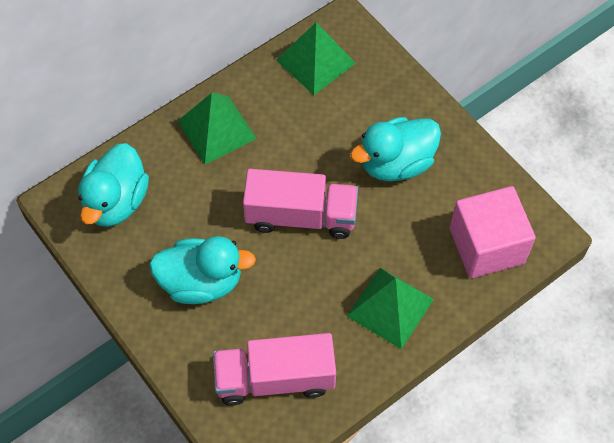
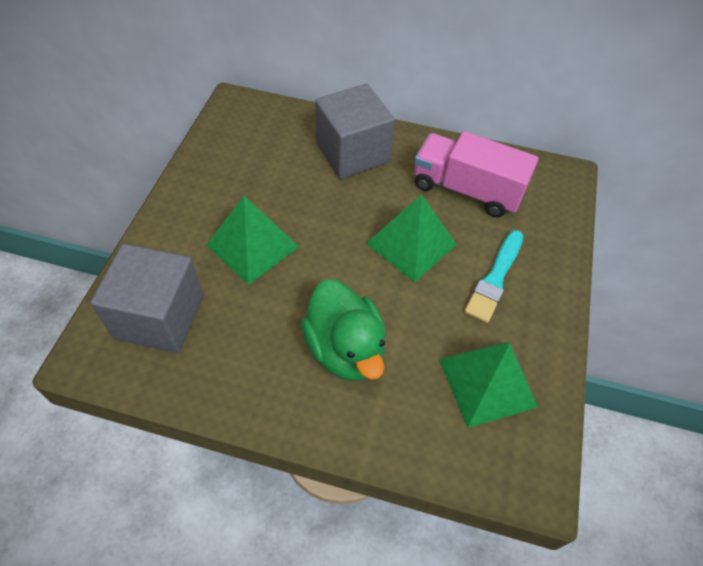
green duck: 0 -> 1
grey cube: 0 -> 2
pink cube: 1 -> 0
pink truck: 2 -> 1
turquoise brush: 0 -> 1
turquoise duck: 3 -> 0

